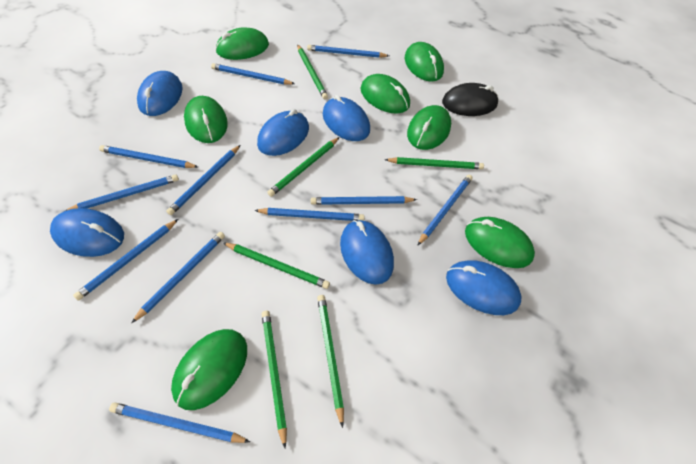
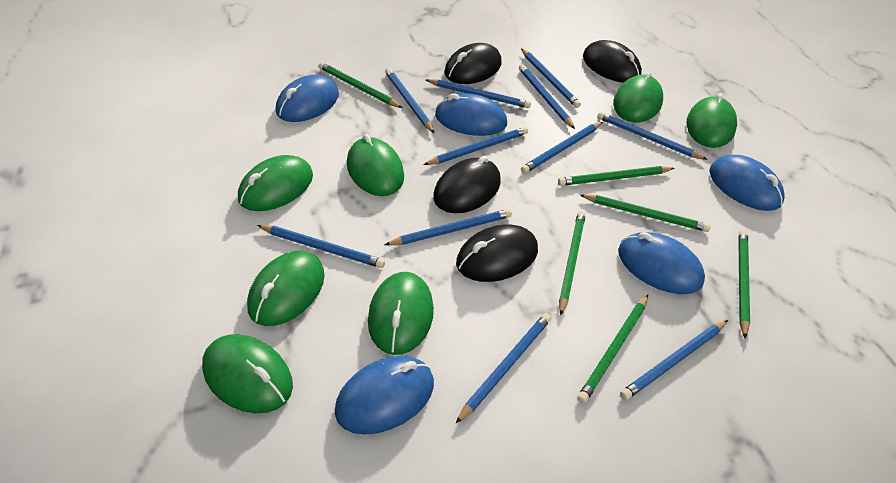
black mouse: 1 -> 4
blue mouse: 6 -> 5

